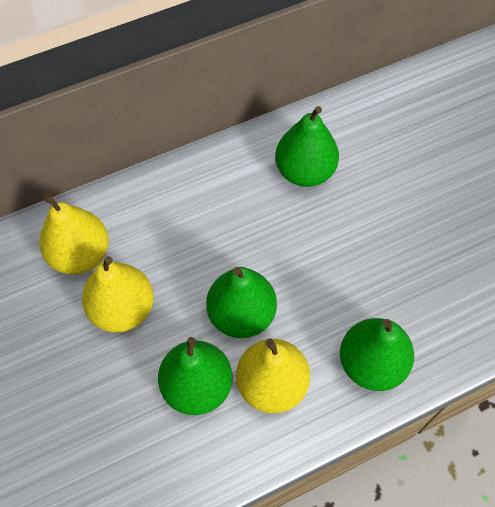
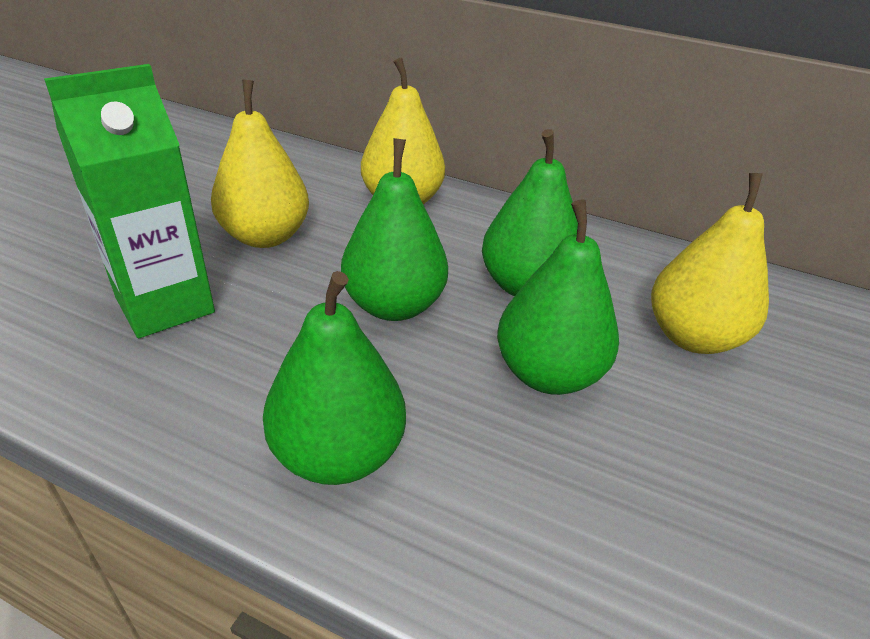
green carton: 0 -> 1

